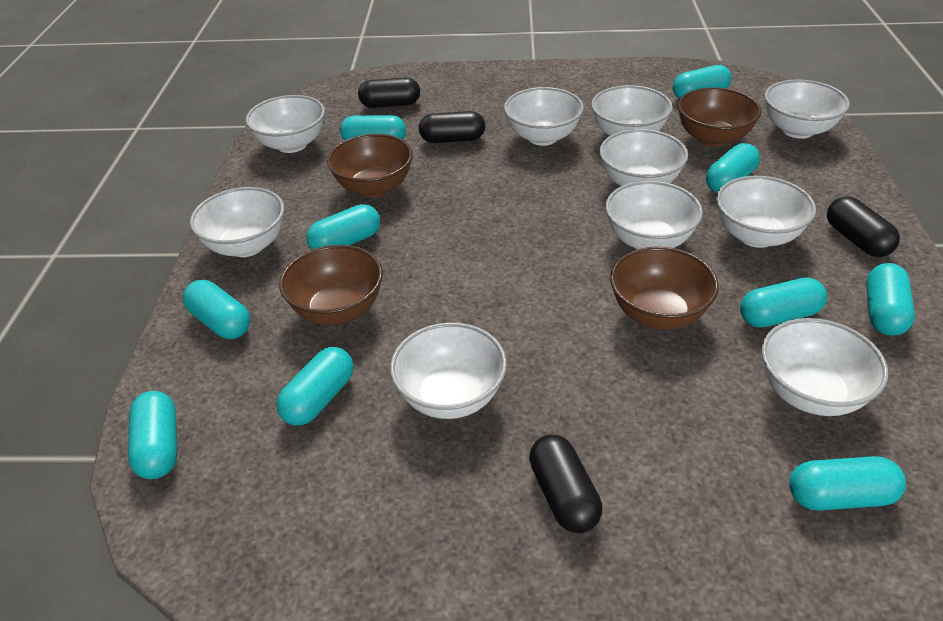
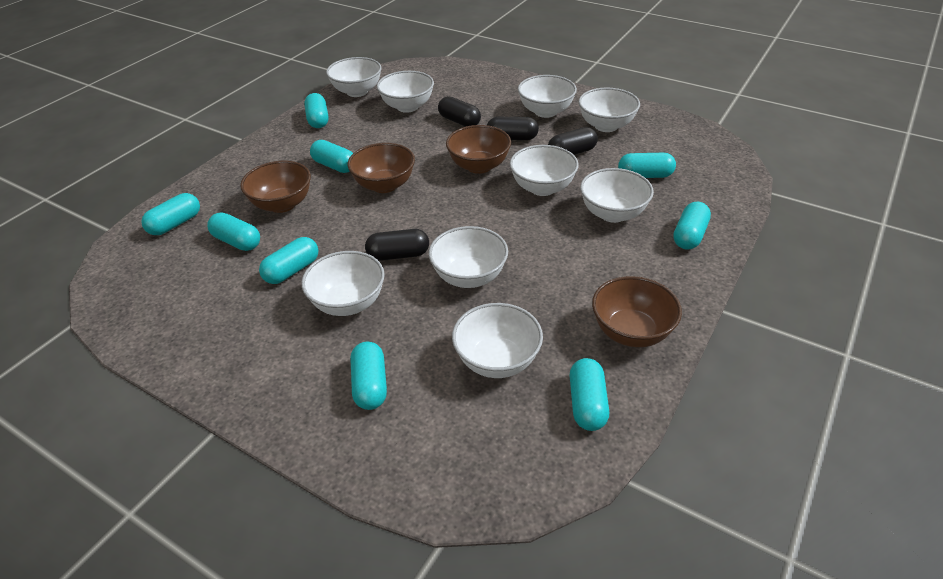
turquoise capsule: 10 -> 9
white bowl: 10 -> 9

